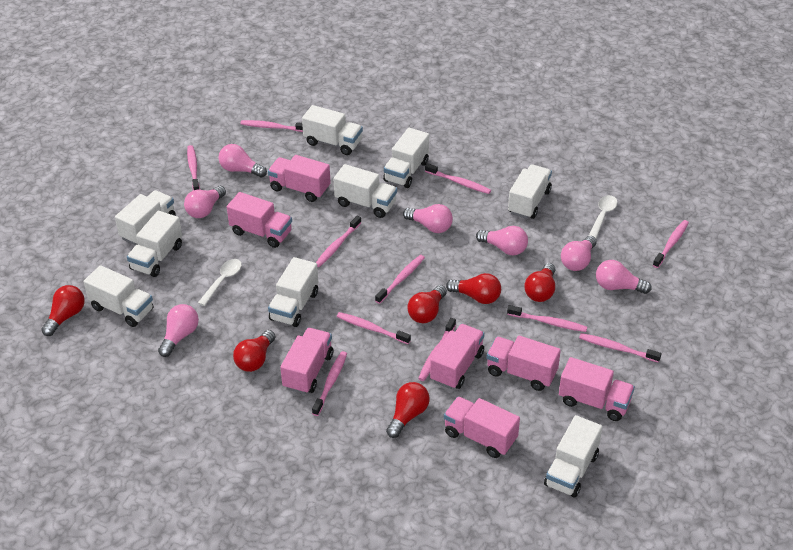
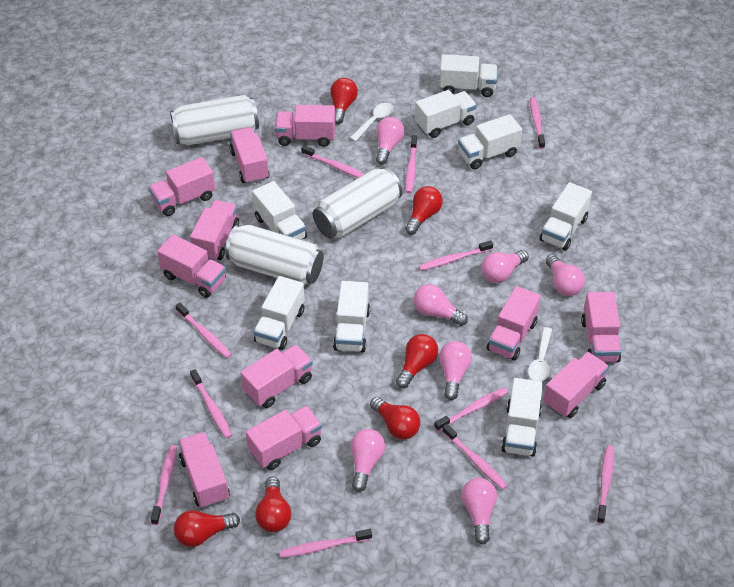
pink truck: 7 -> 11
white can: 0 -> 3
white truck: 9 -> 8

